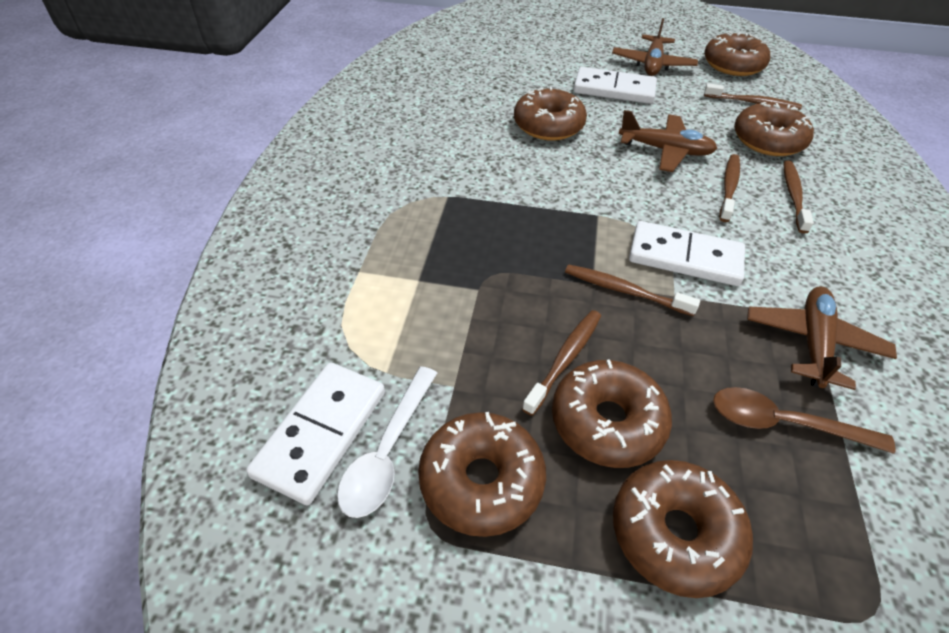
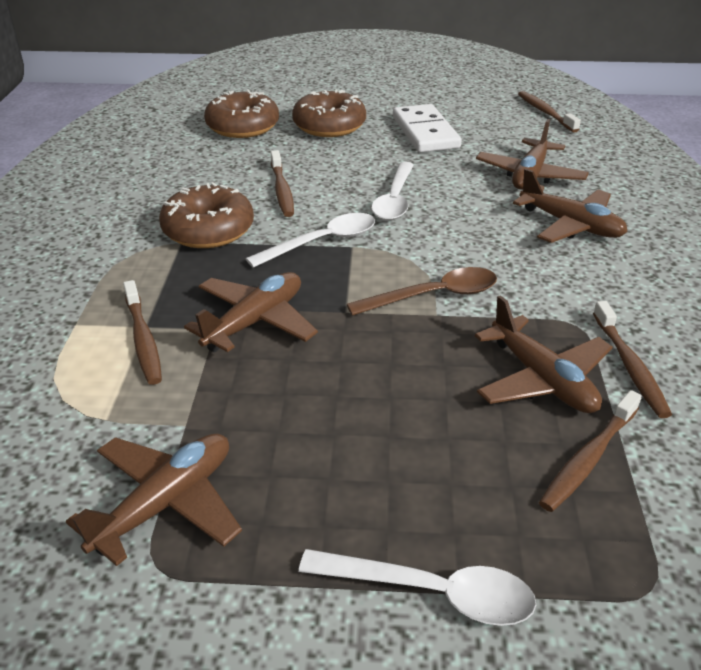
brown donut: 6 -> 3
brown plane: 3 -> 5
white domino: 3 -> 1
white spoon: 1 -> 3

